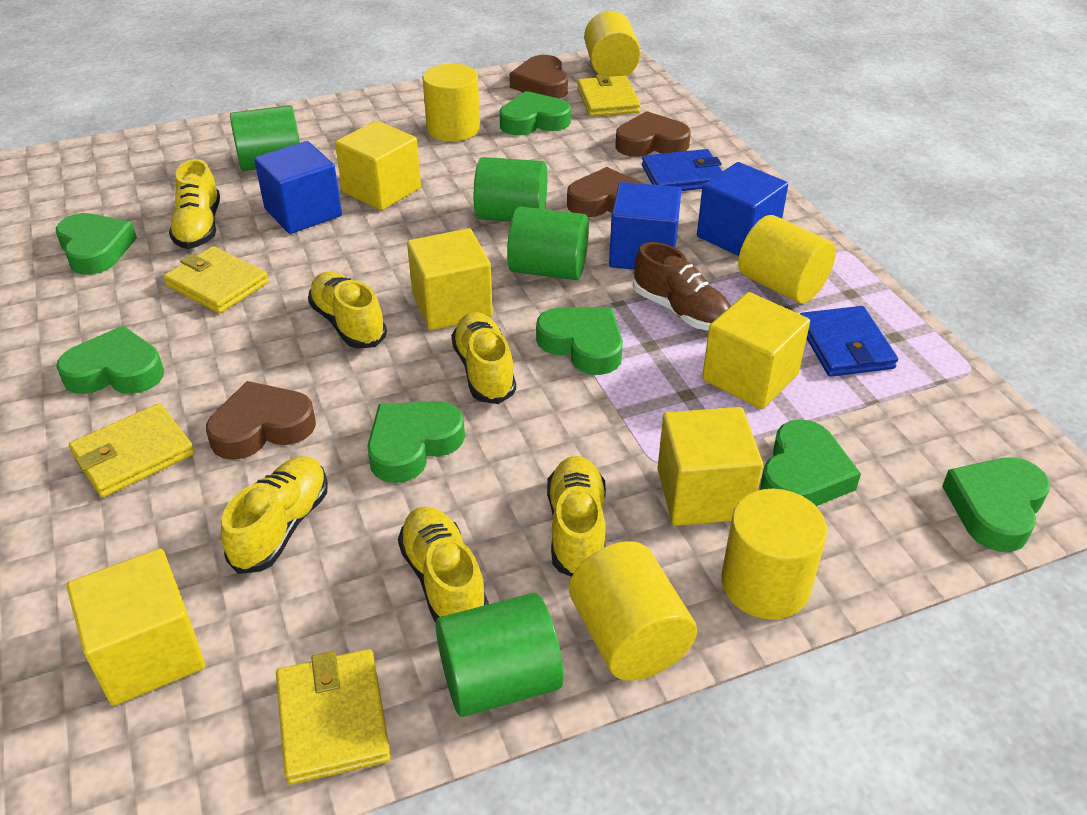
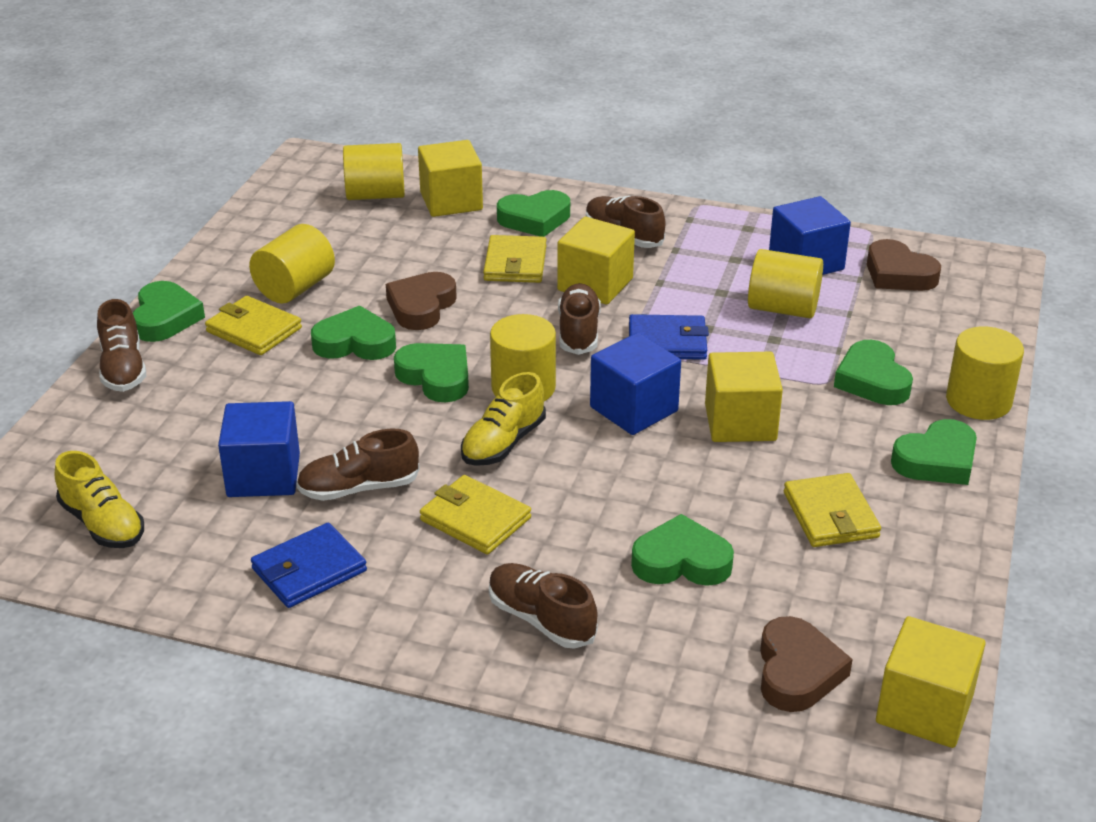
brown heart: 4 -> 3
brown shoe: 1 -> 5
green cylinder: 4 -> 0
yellow cube: 5 -> 4
yellow shoe: 6 -> 2

